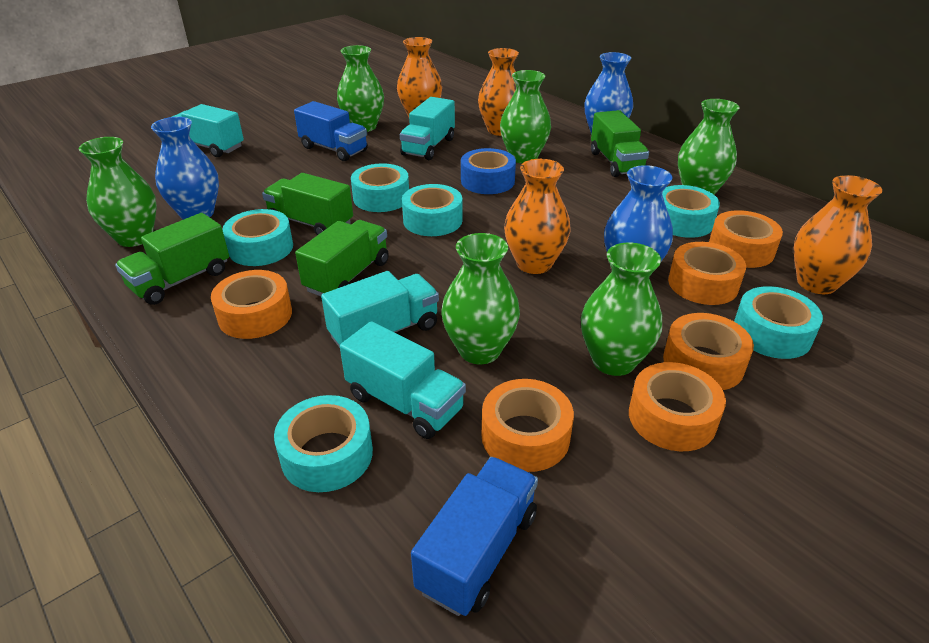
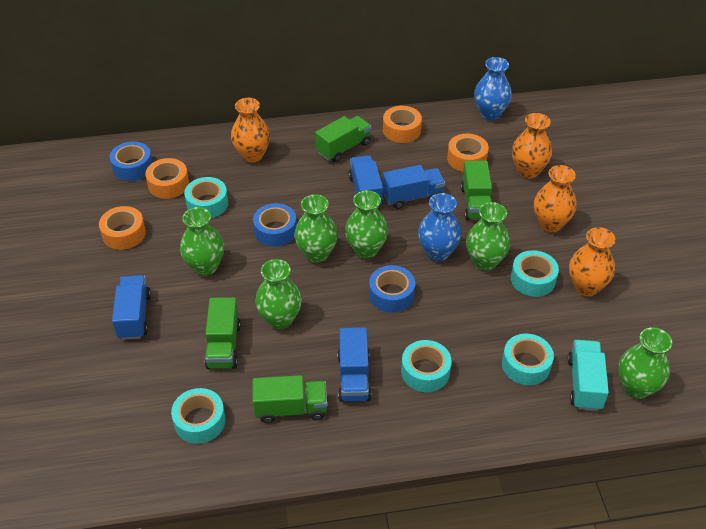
blue tape: 1 -> 3
blue truck: 2 -> 4
blue vase: 3 -> 2
orange tape: 6 -> 4
turquoise tape: 6 -> 5
turquoise truck: 4 -> 1

